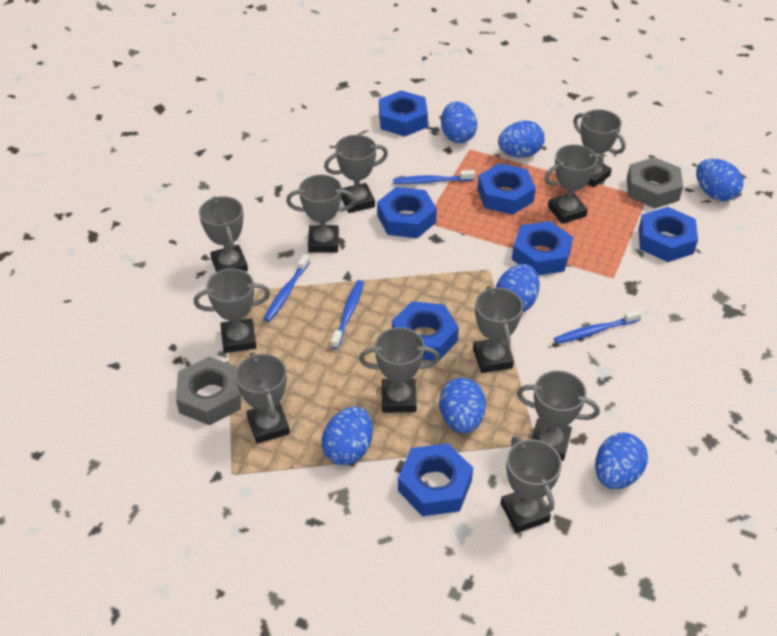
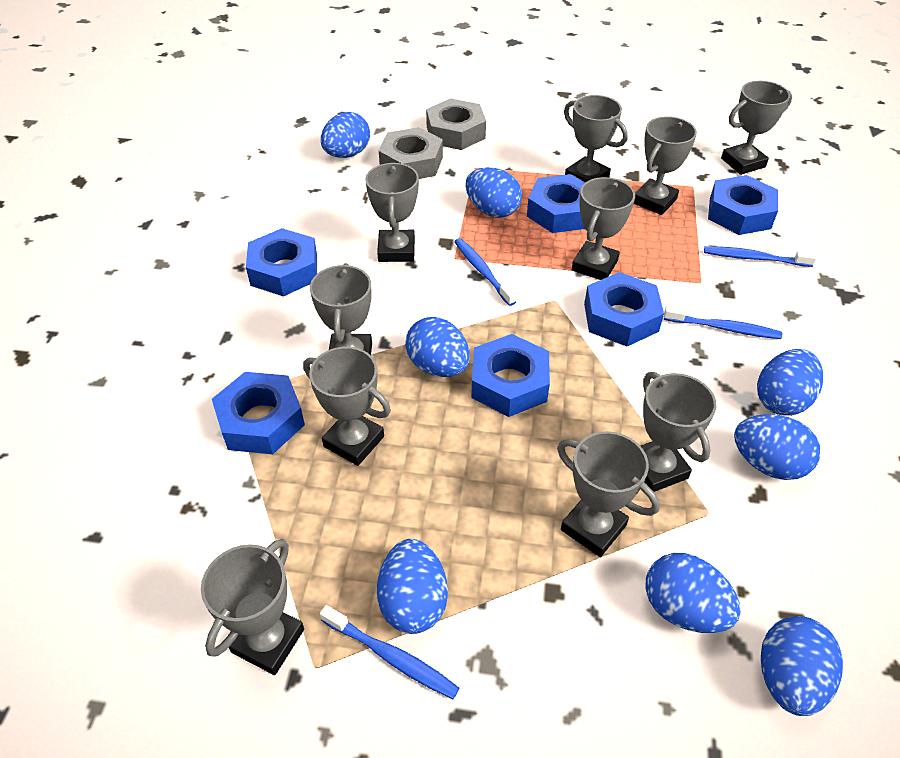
blue egg: 7 -> 8
blue nut: 7 -> 6
grey trophy: 11 -> 10

